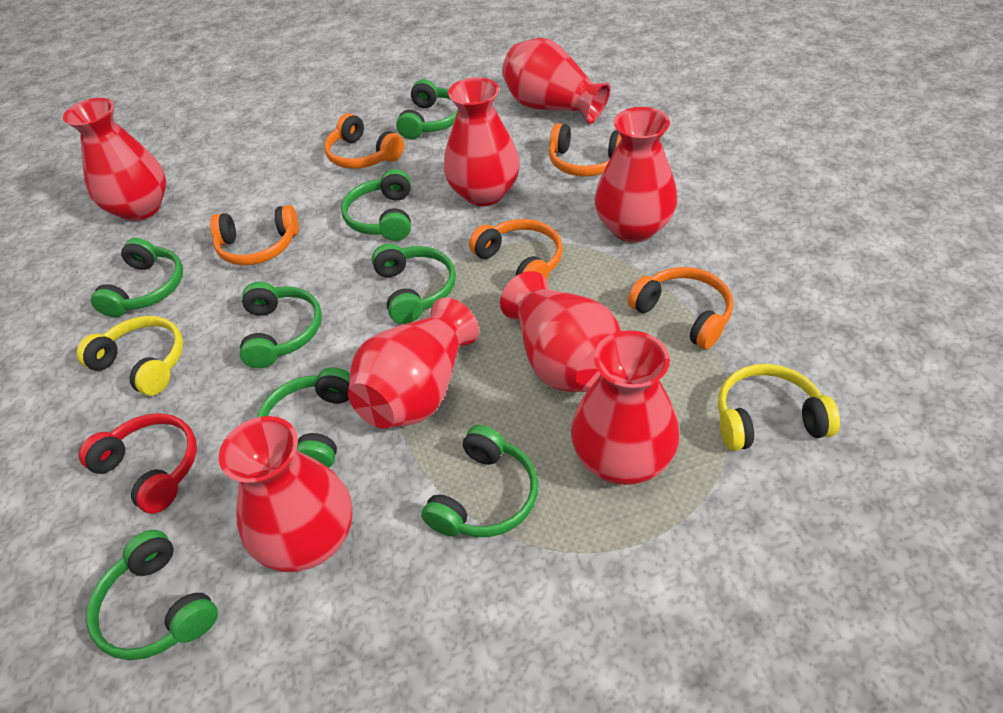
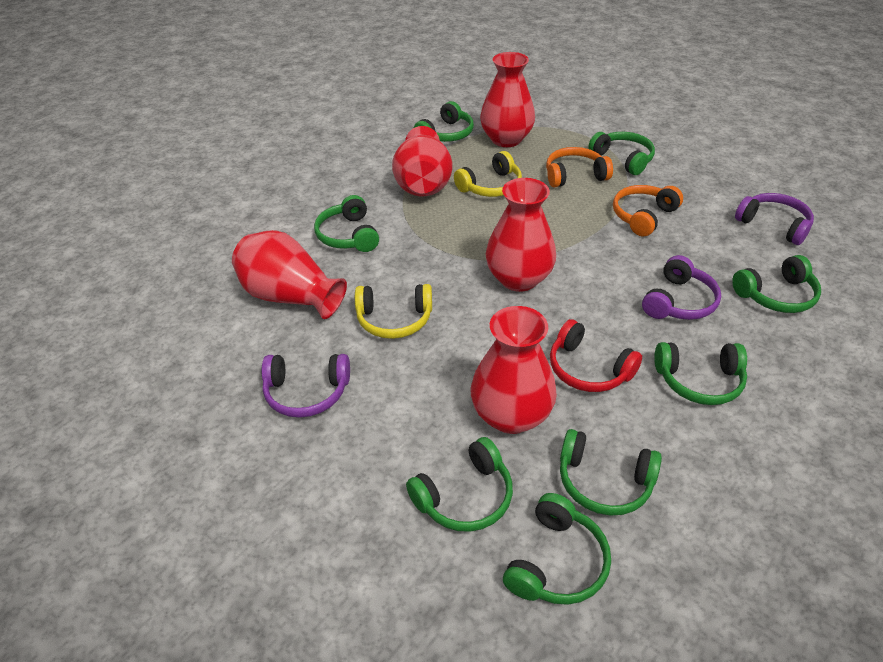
orange headphones: 5 -> 2
purple headphones: 0 -> 3
red vase: 8 -> 5

